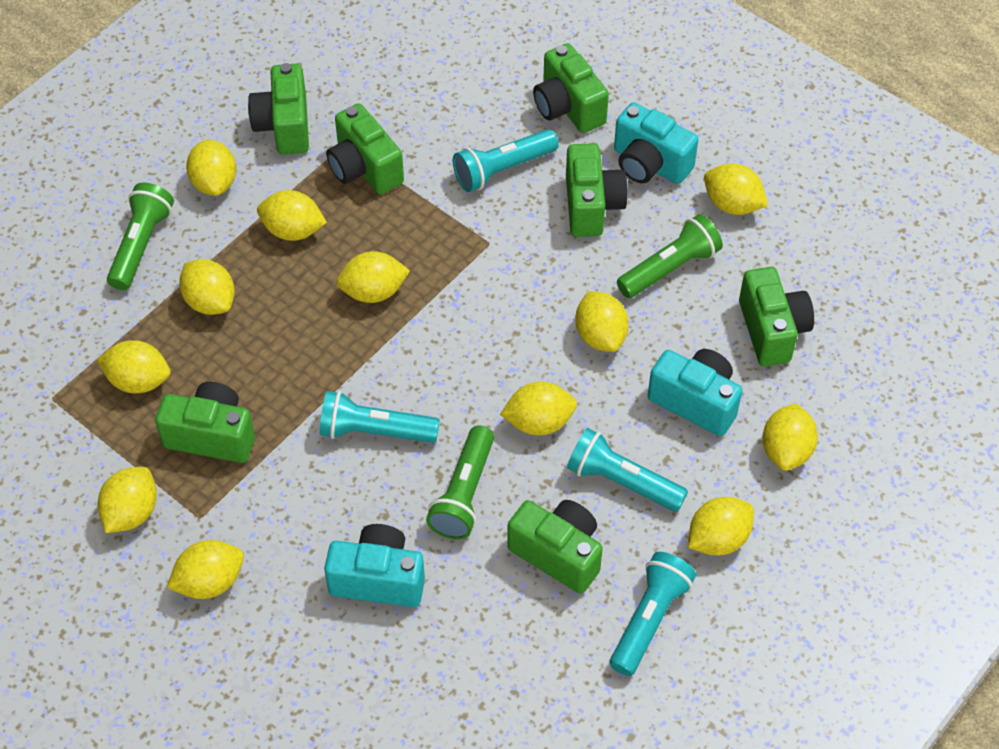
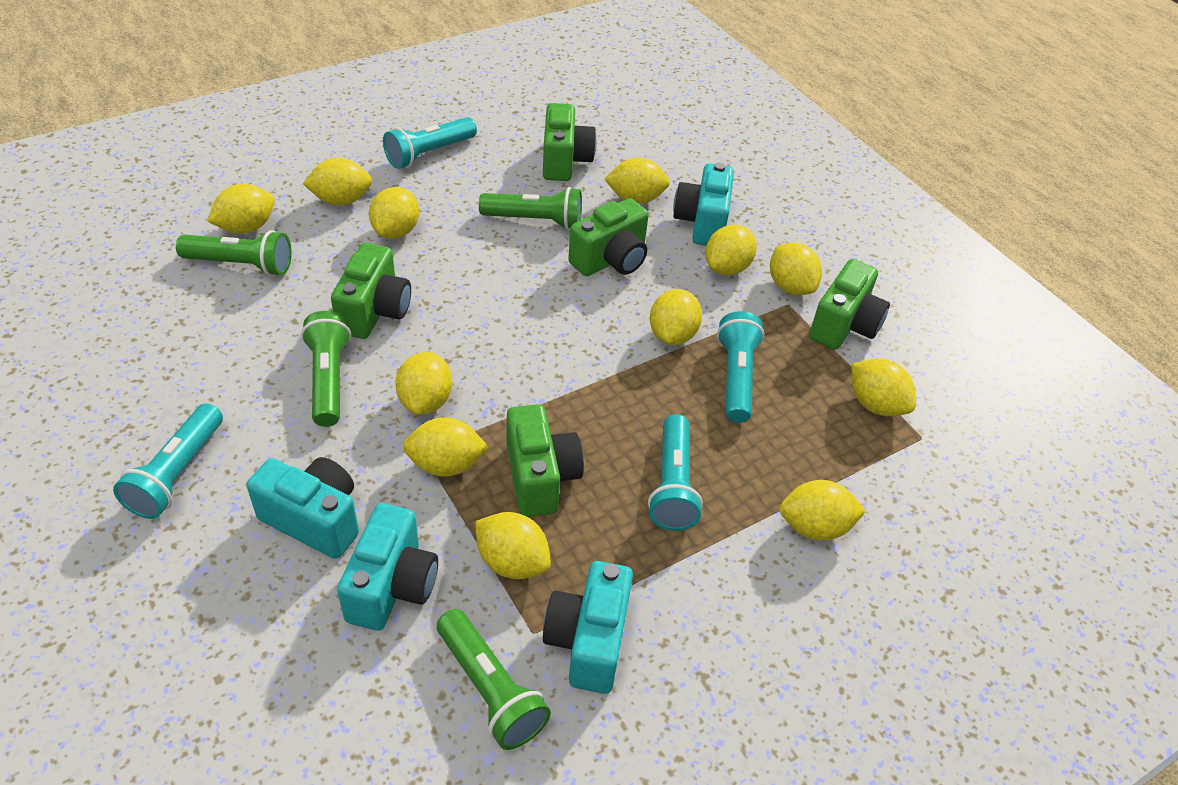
green camera: 7 -> 5
green flashlight: 3 -> 4
turquoise camera: 3 -> 4

